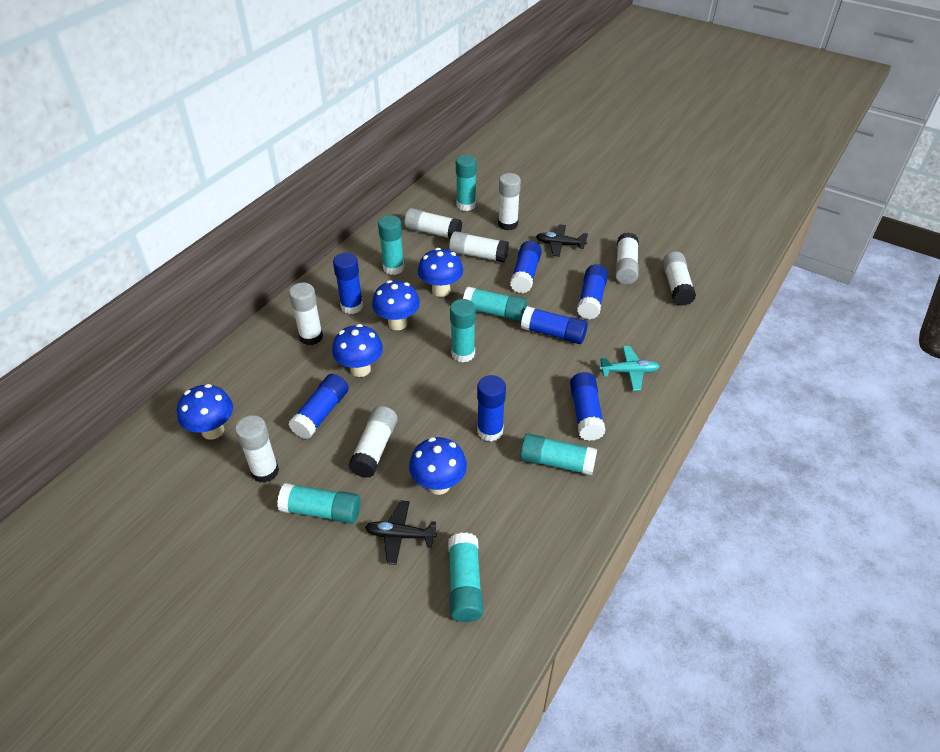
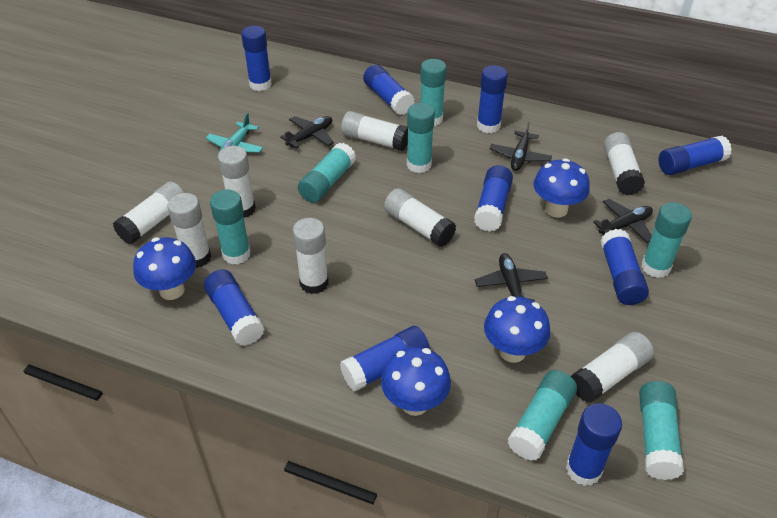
black plane: 2 -> 4
blue glue stick: 7 -> 9
blue mushroom: 5 -> 4

